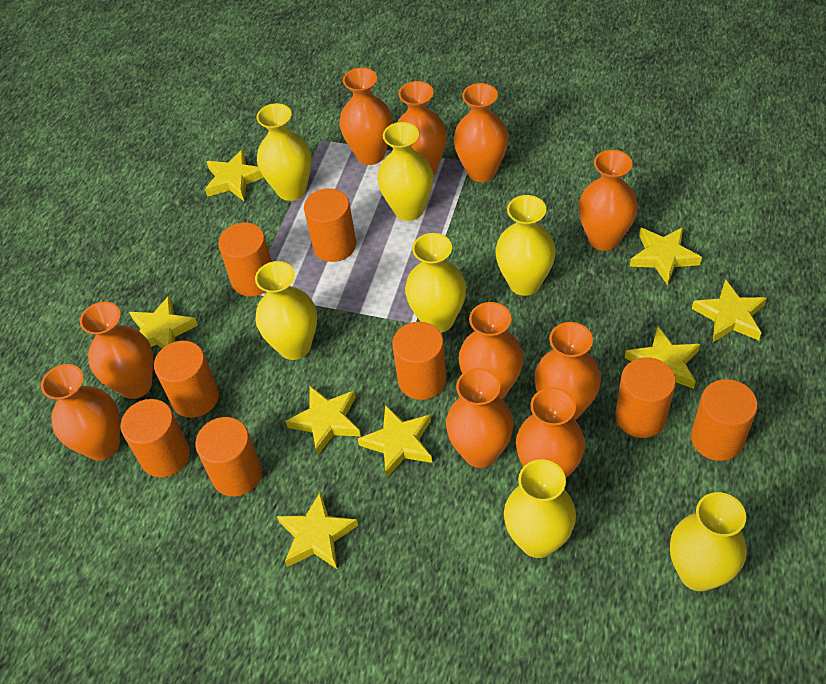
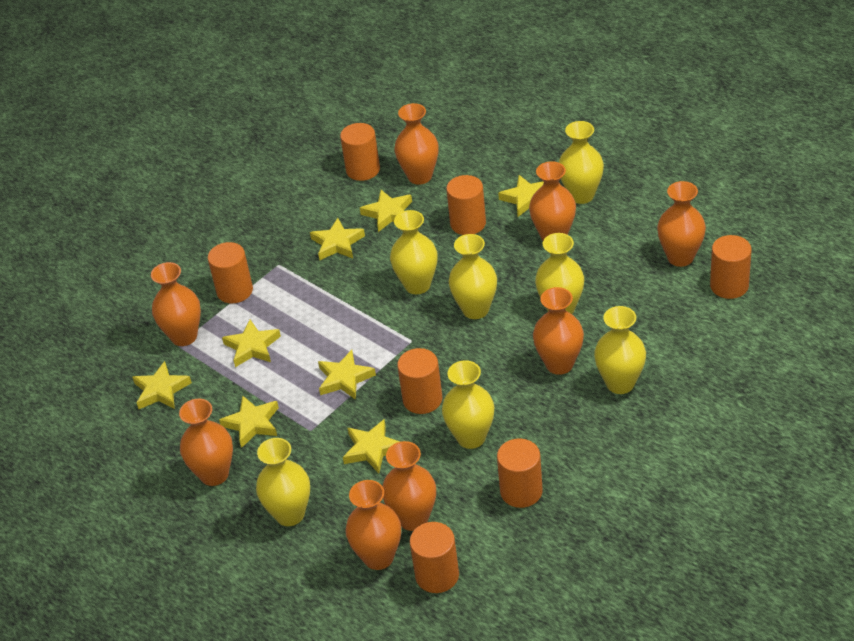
orange cylinder: 8 -> 7
orange vase: 10 -> 8

